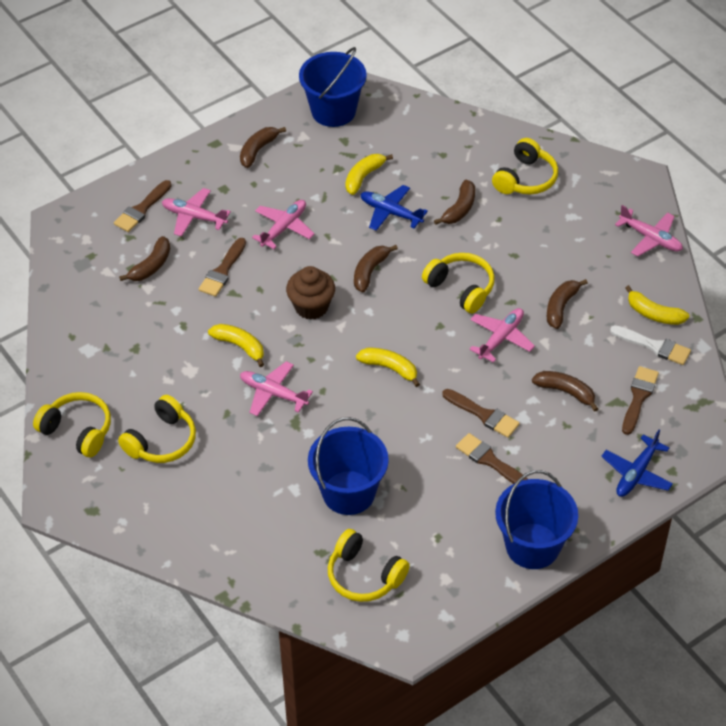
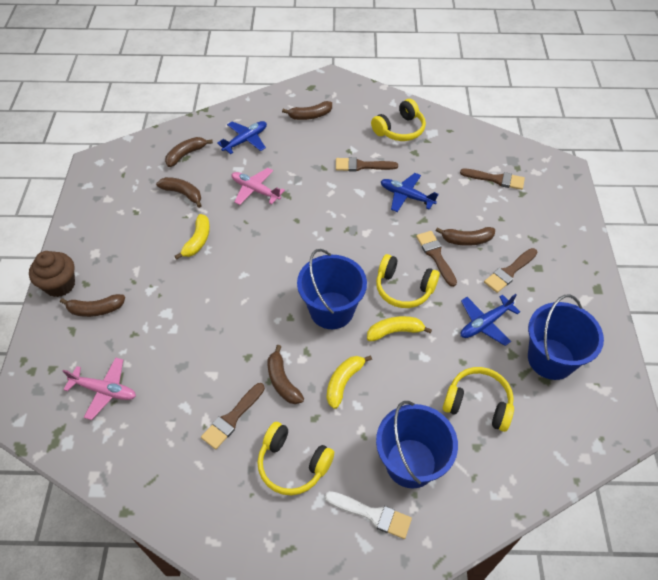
blue plane: 2 -> 3
pink plane: 5 -> 2
yellow banana: 4 -> 3
yellow headphones: 5 -> 4

